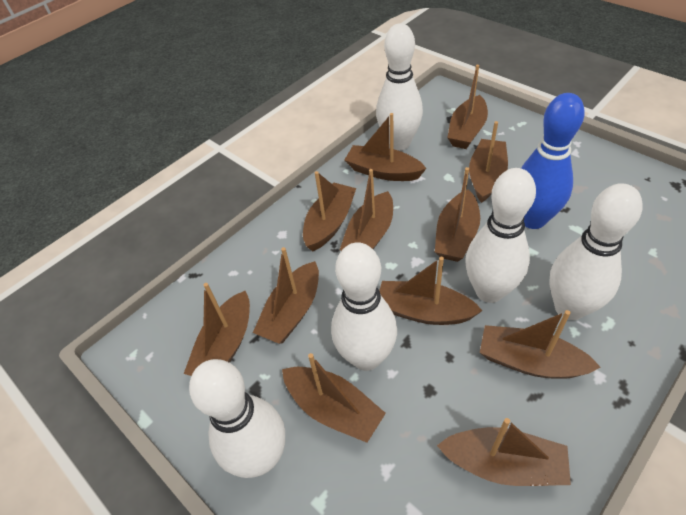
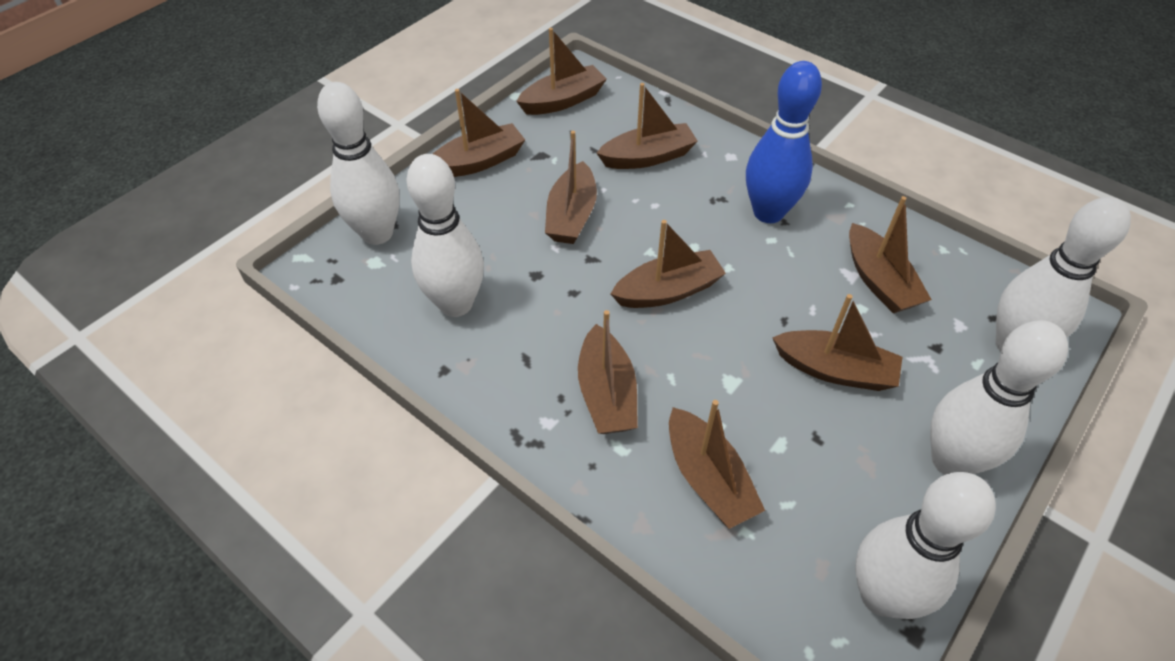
brown boat: 12 -> 9

